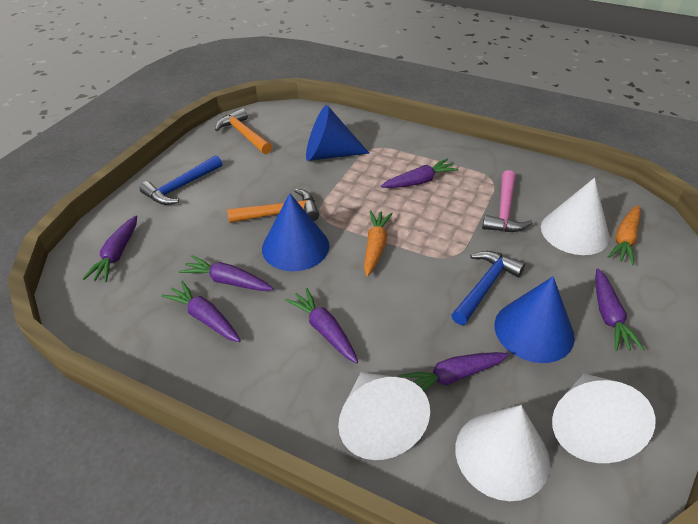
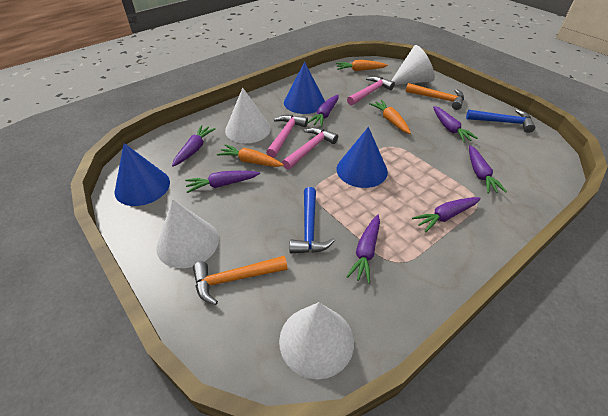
orange carrot: 2 -> 3
pink hammer: 1 -> 3

